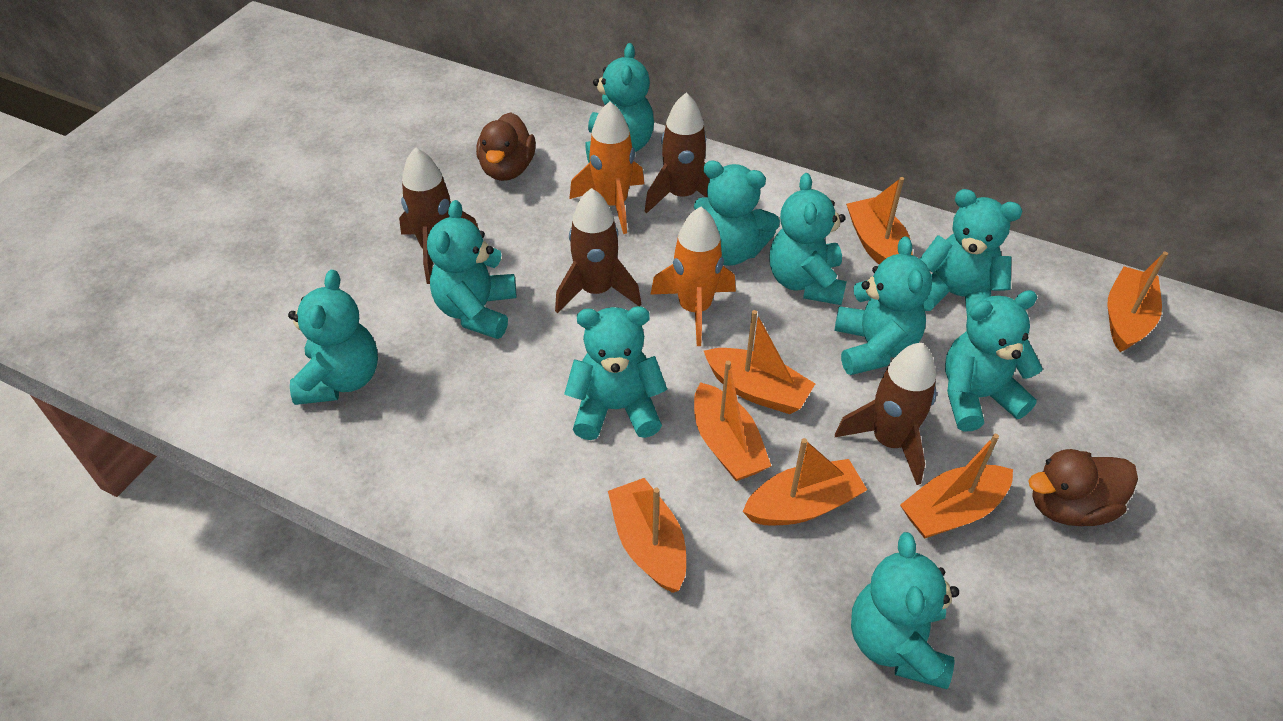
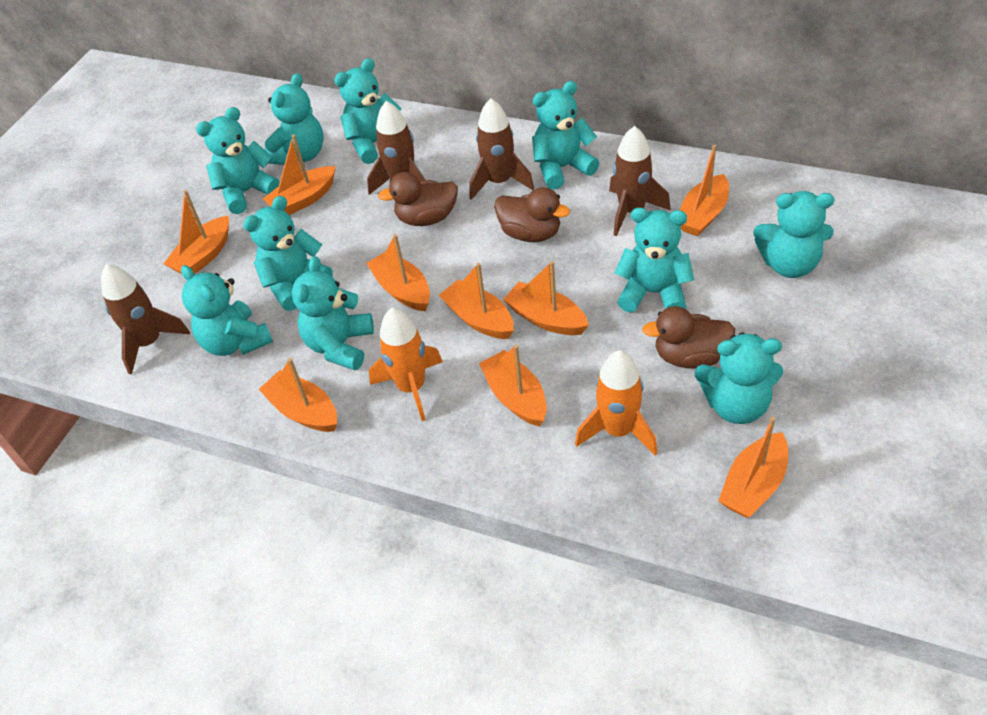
brown duck: 2 -> 3
orange boat: 7 -> 9

